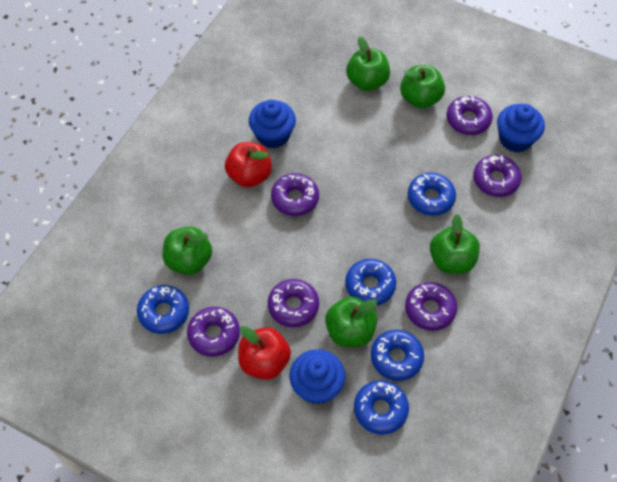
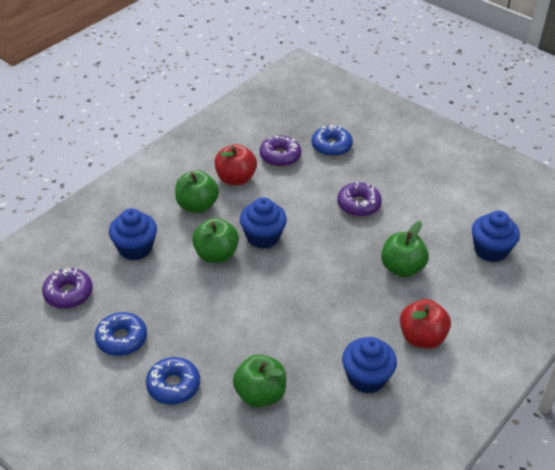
blue cupcake: 3 -> 4
blue donut: 5 -> 3
green apple: 5 -> 4
purple donut: 6 -> 3

